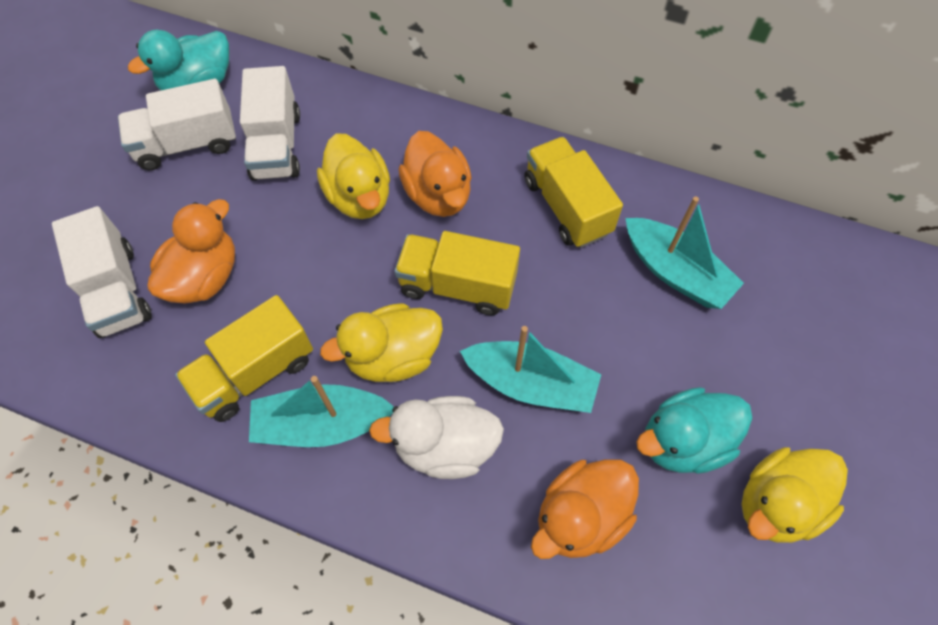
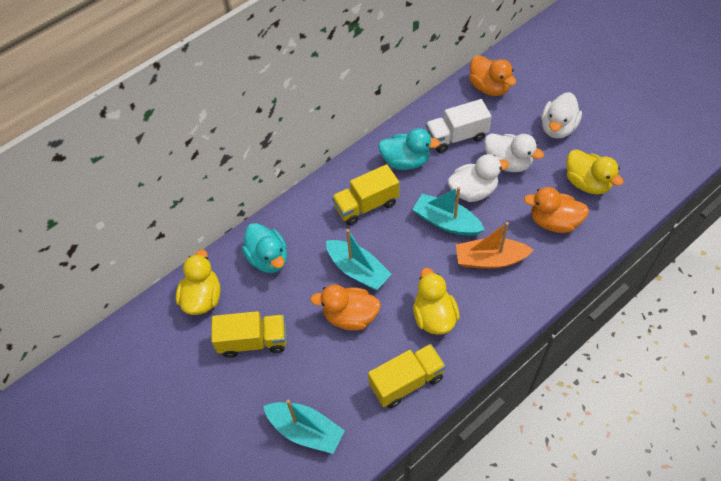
orange boat: 0 -> 1
white duck: 1 -> 3
white truck: 3 -> 1

